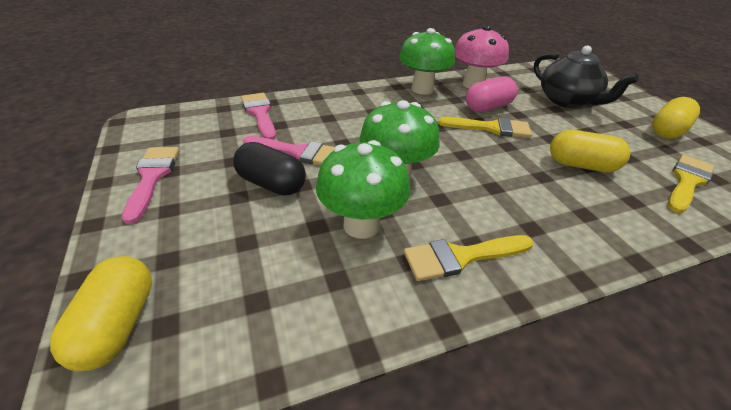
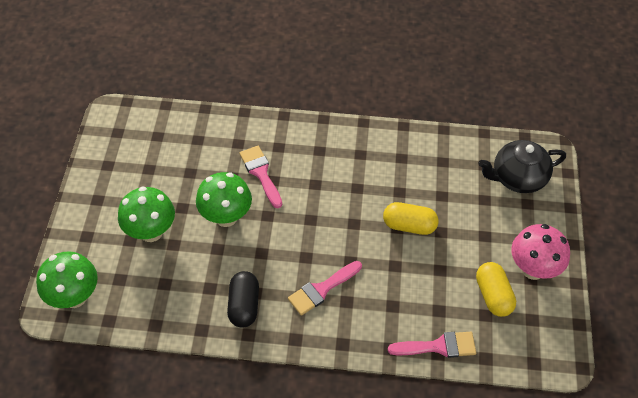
pink capsule: 1 -> 0
yellow brush: 3 -> 0
yellow capsule: 3 -> 2

